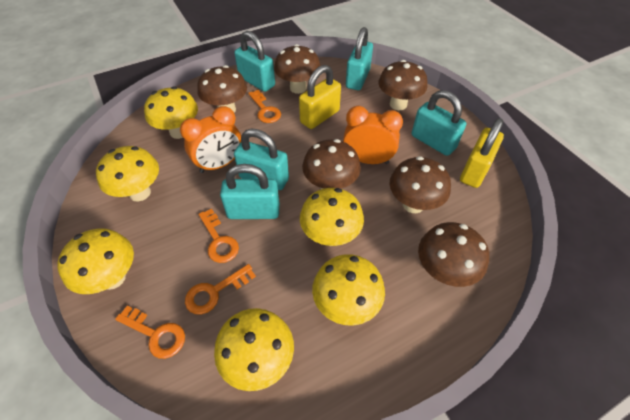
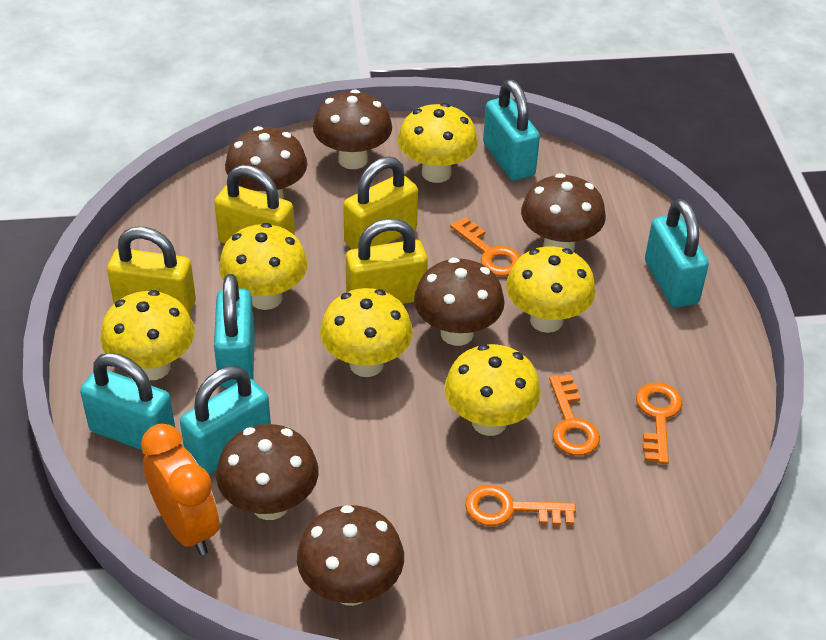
orange clock: 2 -> 1
yellow padlock: 2 -> 4

